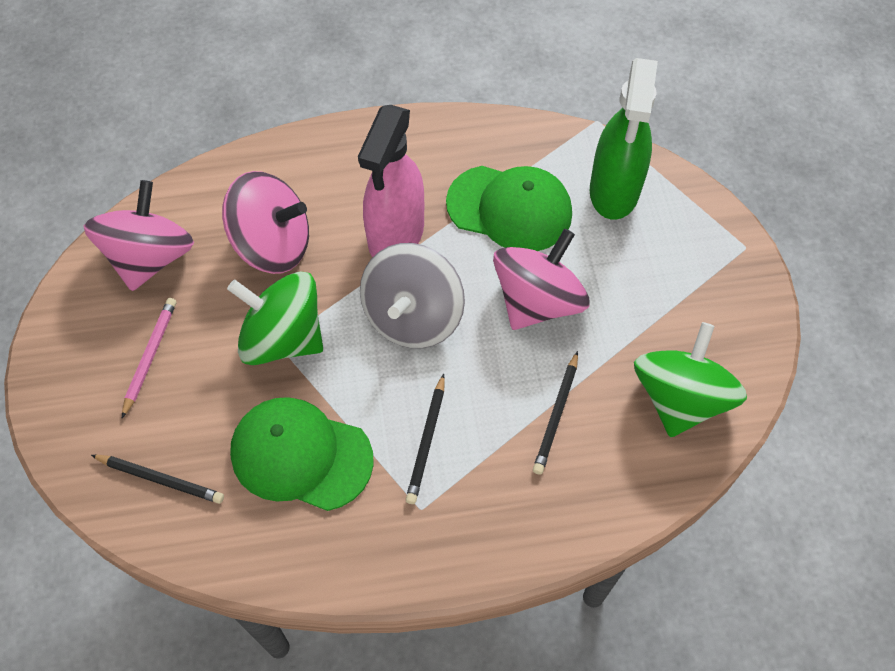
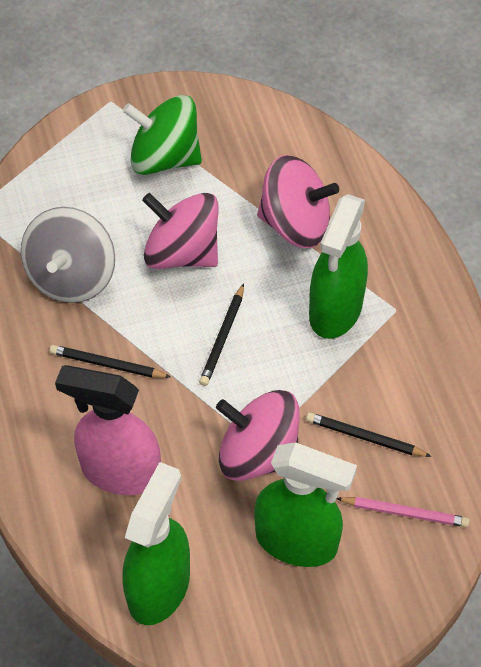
green cap: 2 -> 0
green spinning top: 2 -> 1
green spray bottle: 1 -> 3

